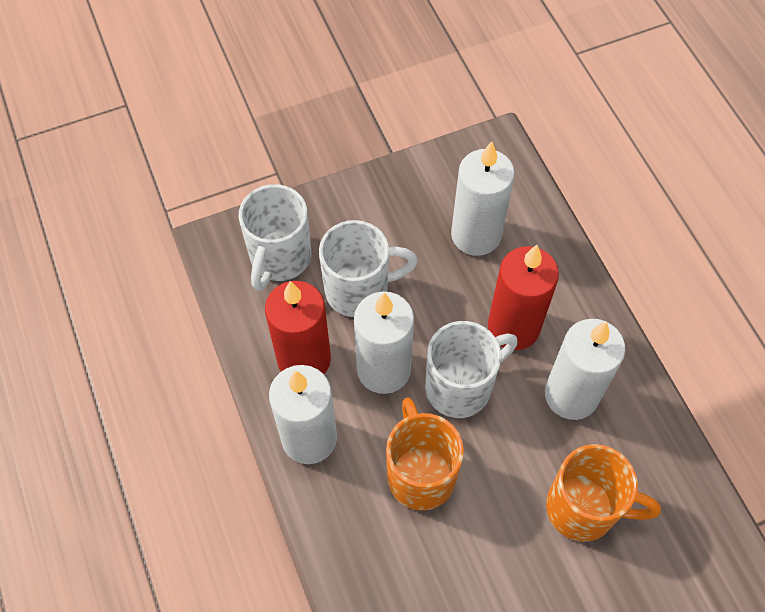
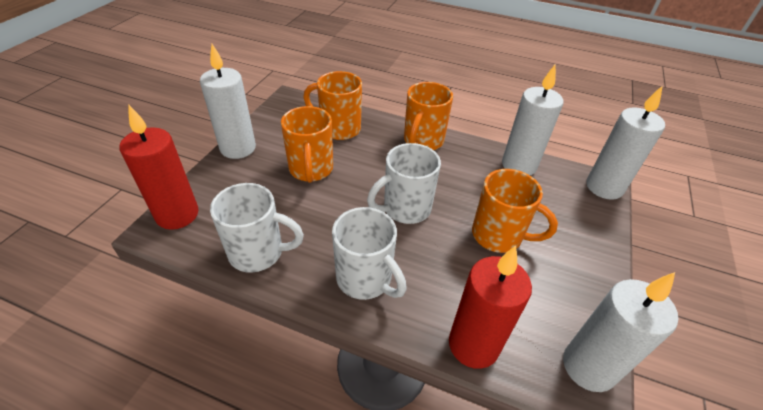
orange mug: 2 -> 4

